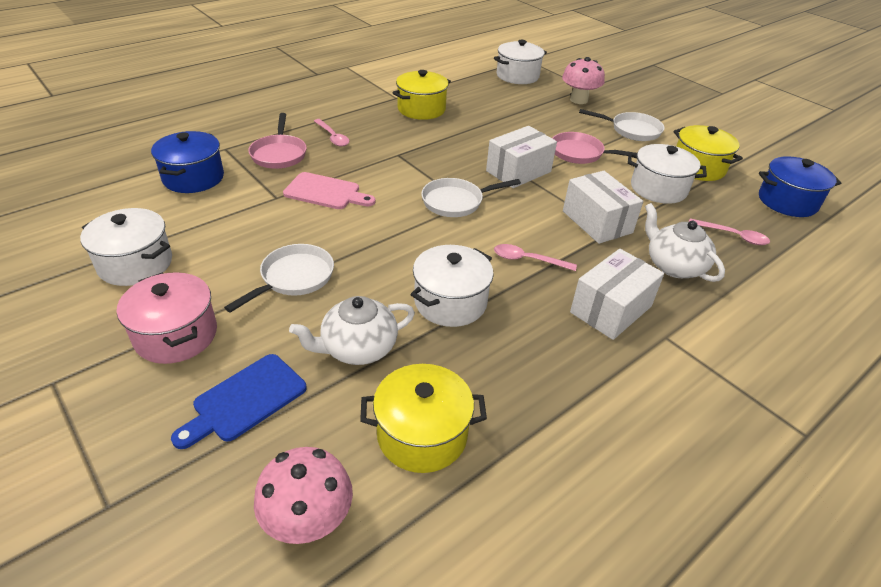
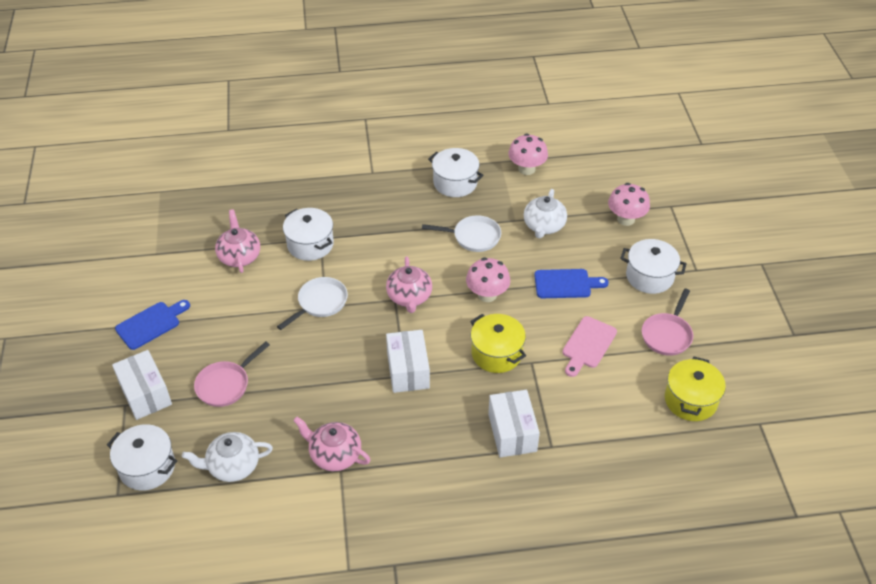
blue cutting board: 1 -> 2
blue pot: 2 -> 0
pink mushroom: 2 -> 3
pink pot: 1 -> 0
pink spoon: 3 -> 0
pink teapot: 0 -> 3
white pan: 3 -> 2
yellow pot: 3 -> 2

